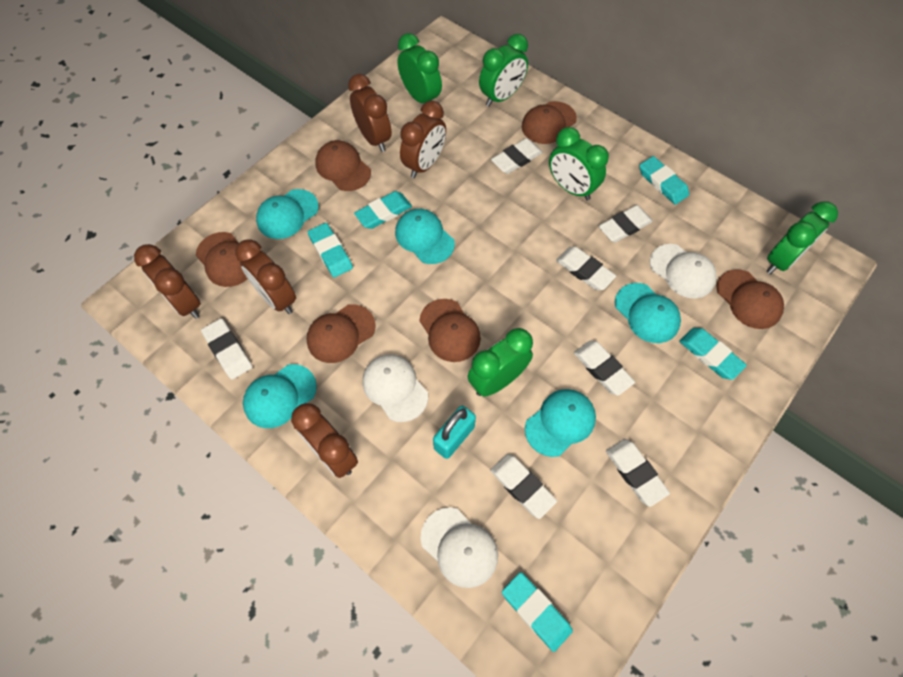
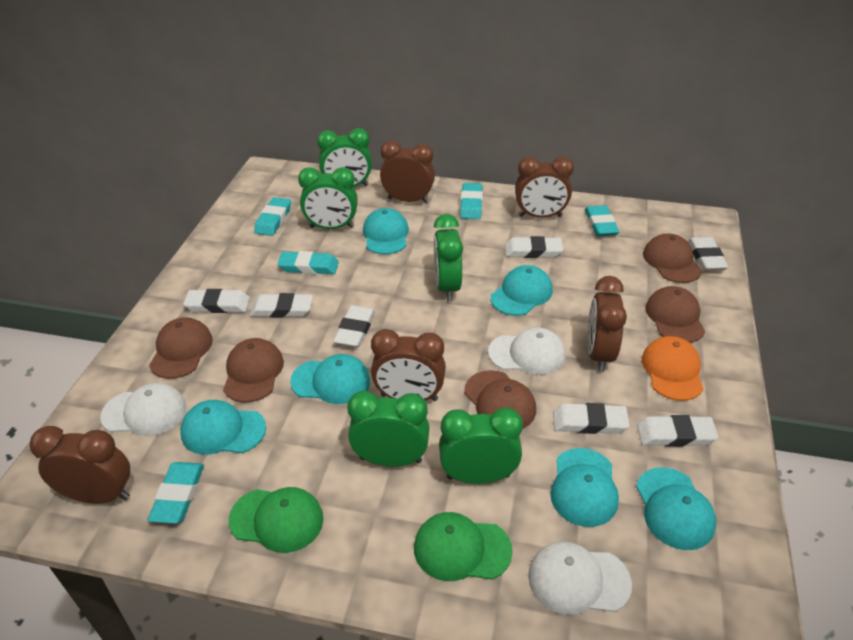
brown cap: 6 -> 5
green cap: 0 -> 2
orange cap: 0 -> 1
turquoise cap: 5 -> 6
turquoise padlock: 1 -> 0

